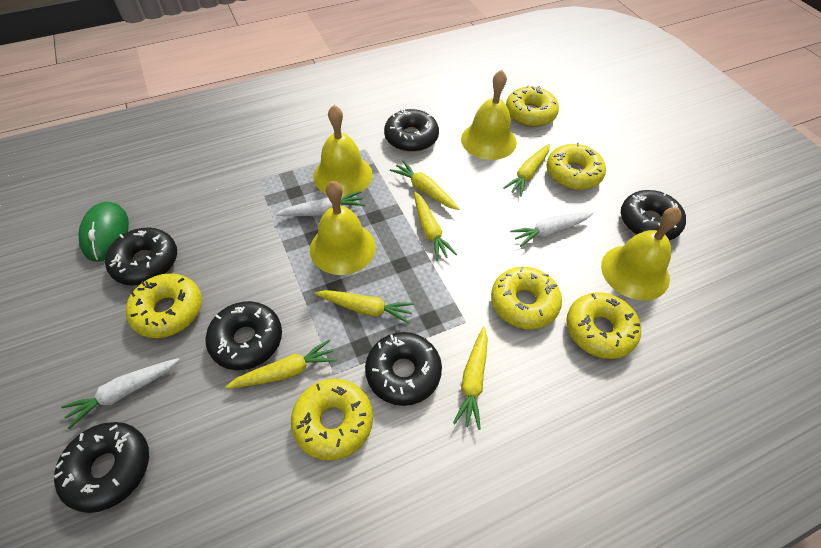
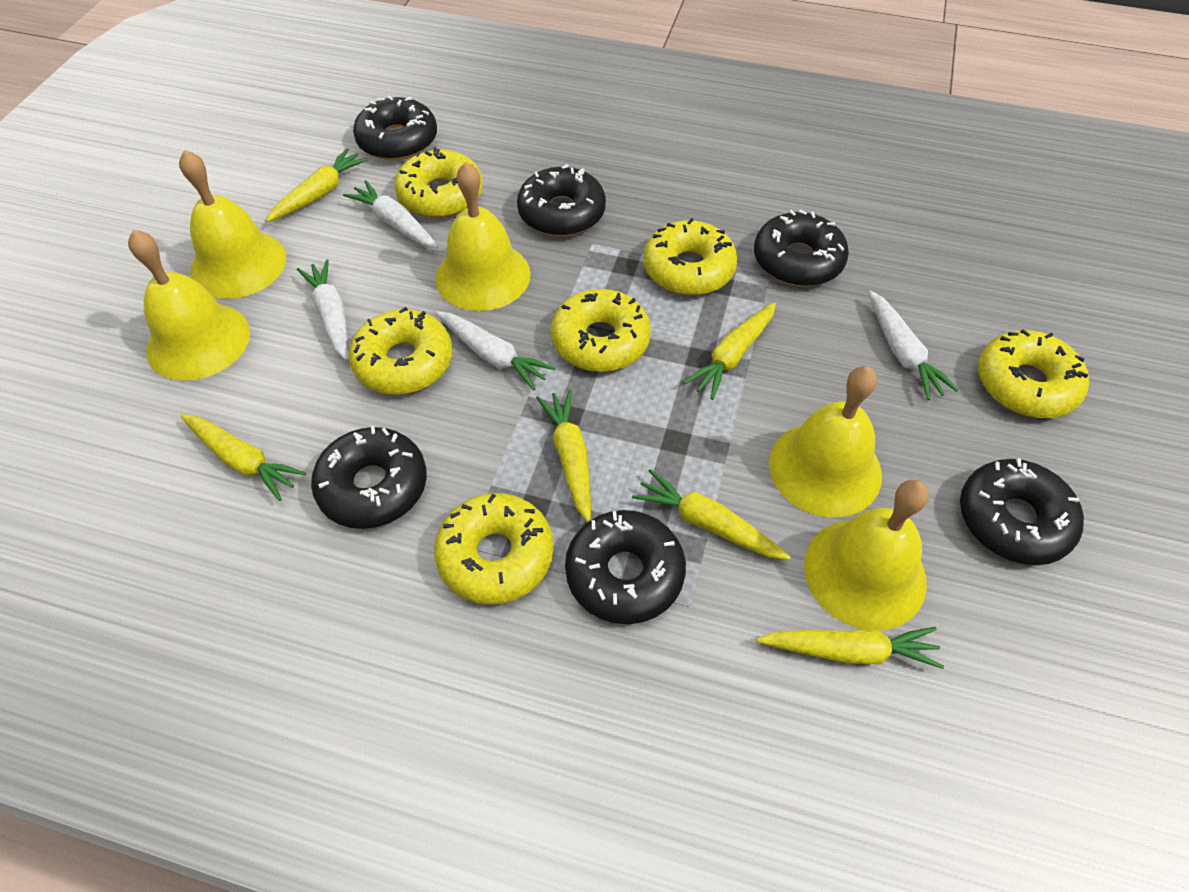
green mouse: 1 -> 0
white carrot: 3 -> 4
yellow bell: 4 -> 5

